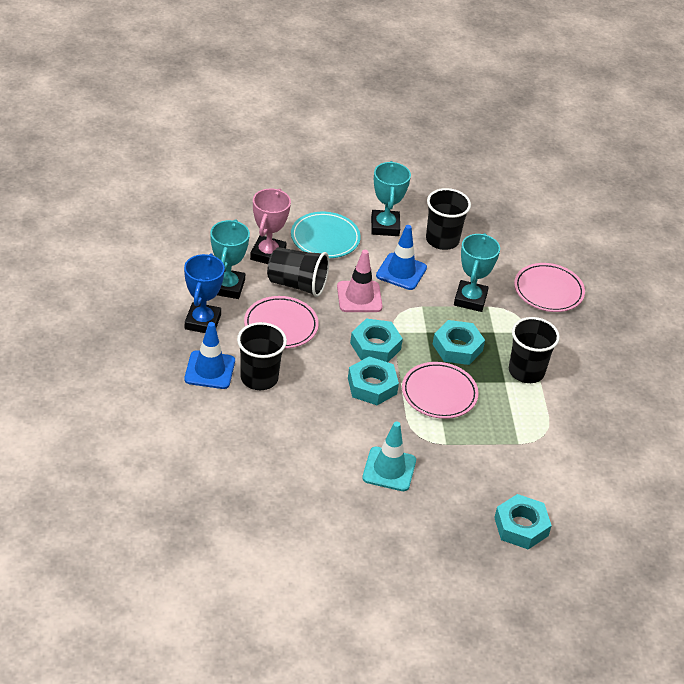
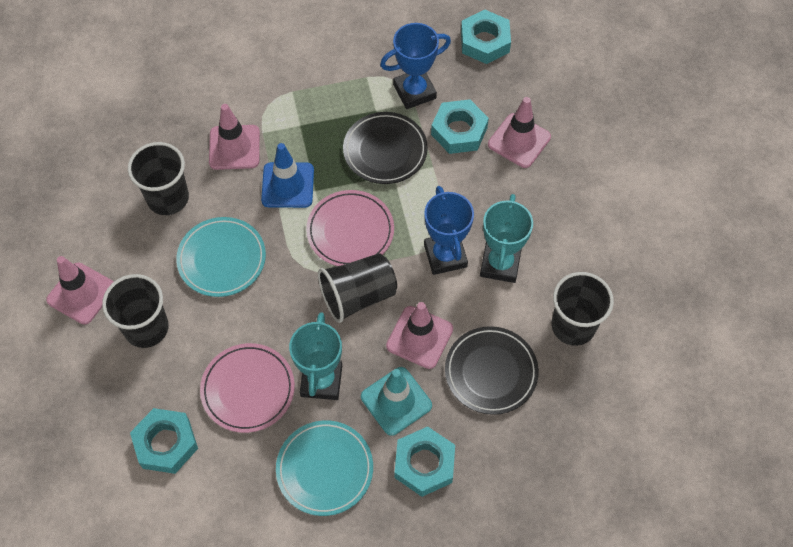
black plate: 0 -> 2
blue traffic cone: 2 -> 1
blue trophy: 1 -> 2
pink plate: 3 -> 2
pink traffic cone: 1 -> 4
pink trophy: 1 -> 0
turquoise plate: 1 -> 2
turquoise trophy: 3 -> 2

